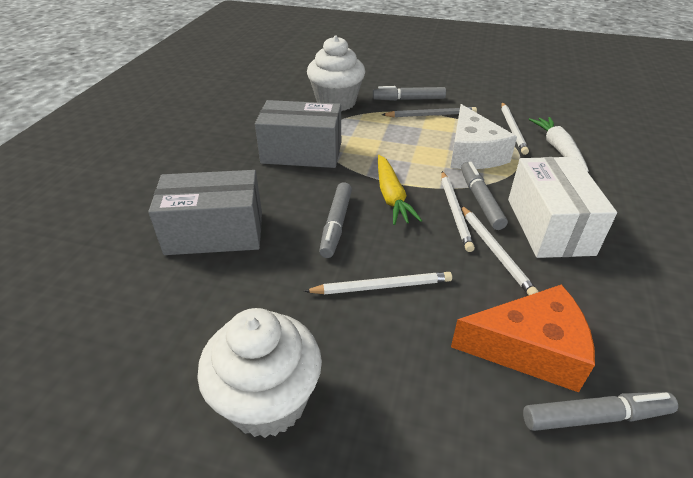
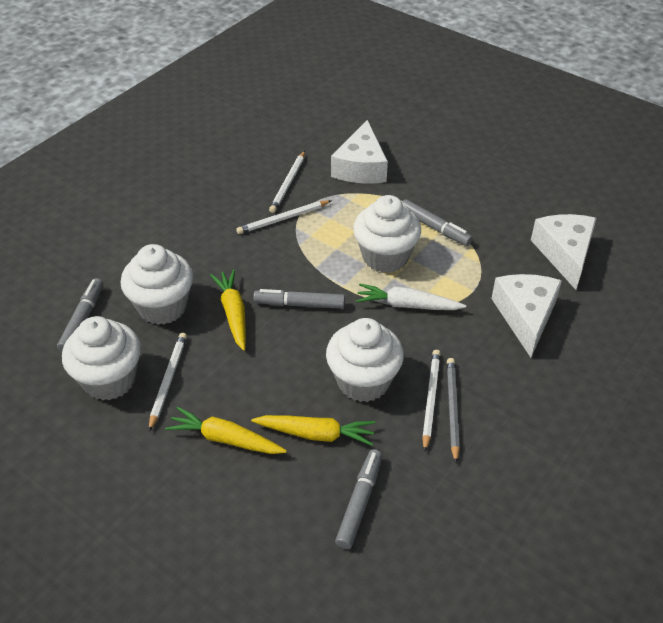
grey box: 2 -> 0
orange cheese: 1 -> 0
white box: 1 -> 0
white cheese: 1 -> 3
white cupcake: 2 -> 4
yellow carrot: 1 -> 3

